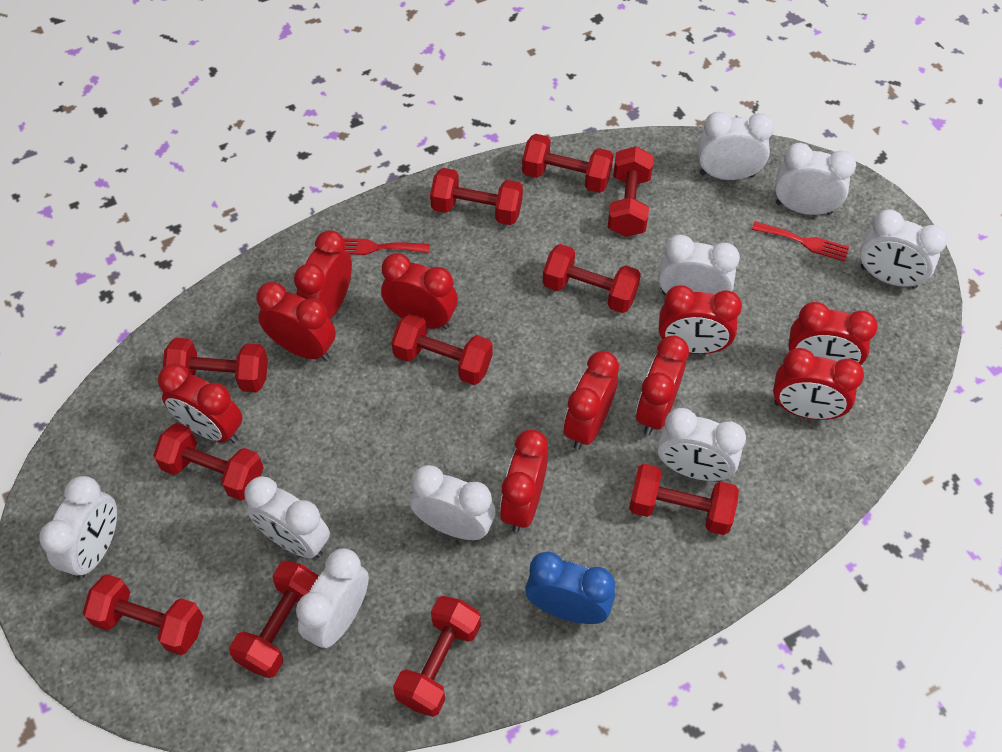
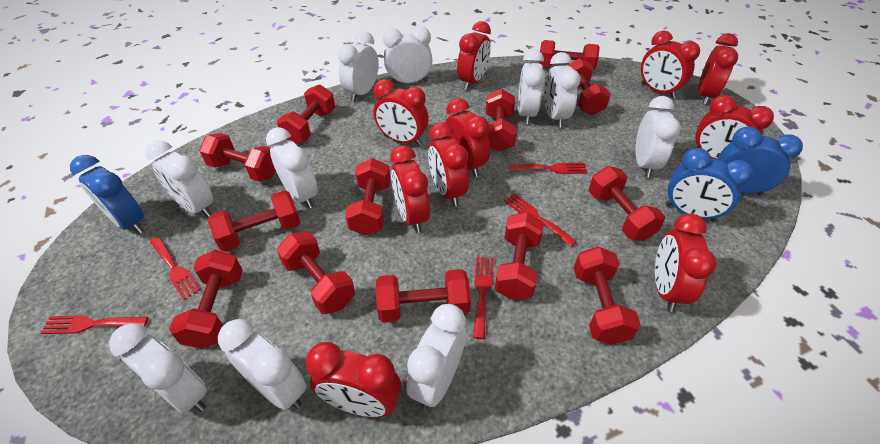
blue clock: 1 -> 3
red dumbbell: 11 -> 13
red fork: 2 -> 5
white clock: 9 -> 10

